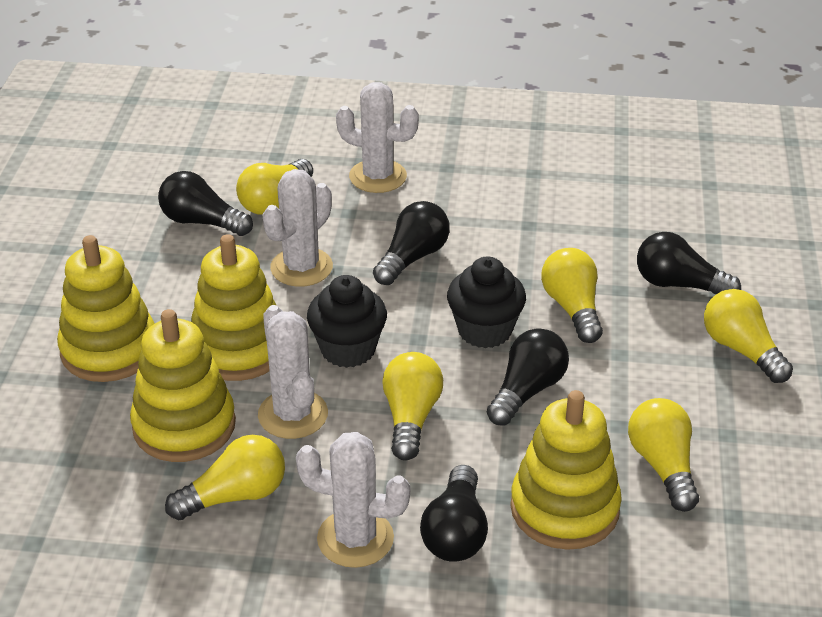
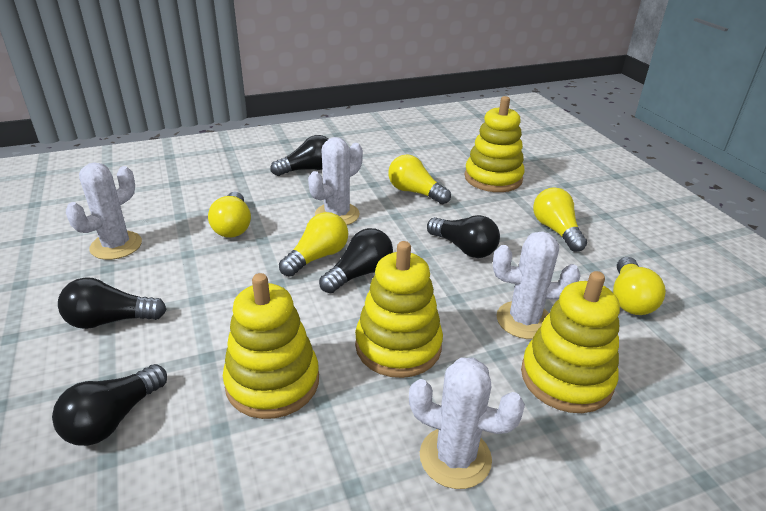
black cupcake: 2 -> 0
yellow light bulb: 6 -> 5

